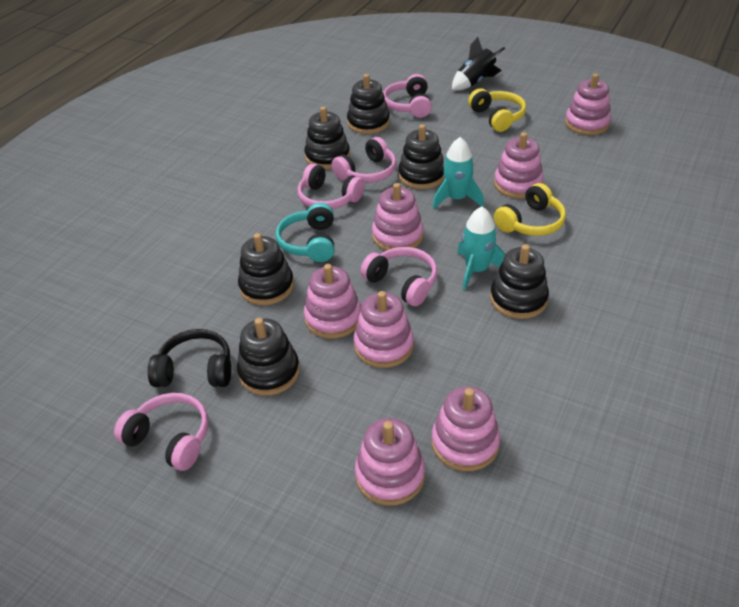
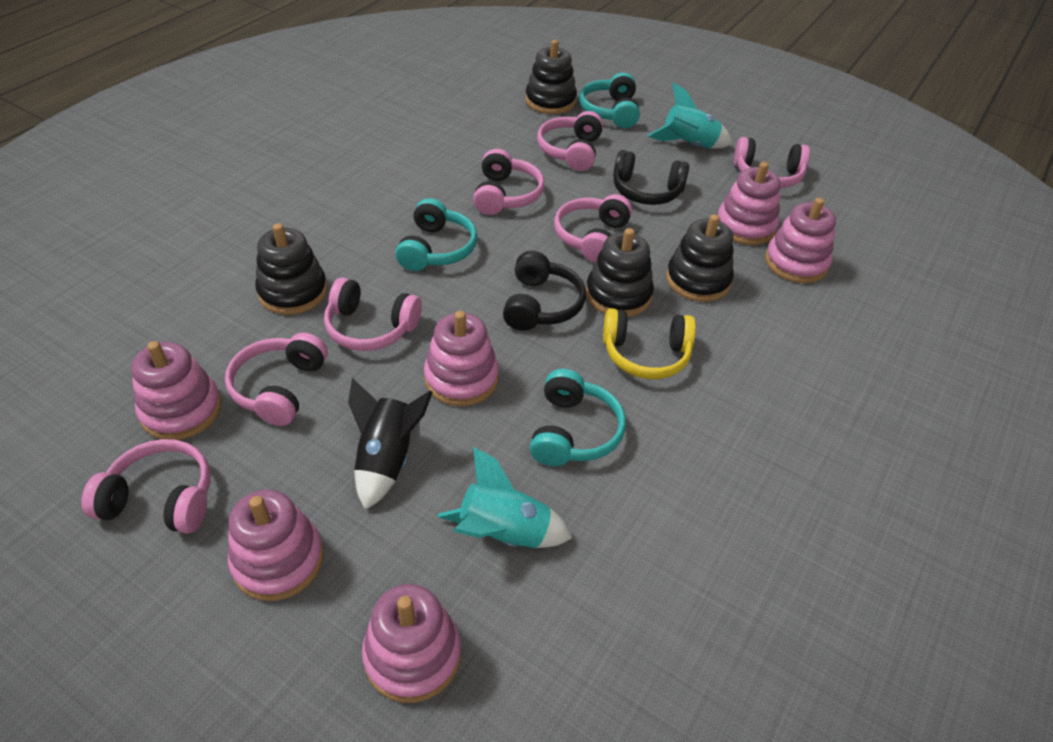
black headphones: 1 -> 2
black stacking toy: 6 -> 4
pink headphones: 5 -> 7
pink stacking toy: 7 -> 6
turquoise headphones: 1 -> 3
yellow headphones: 2 -> 1

